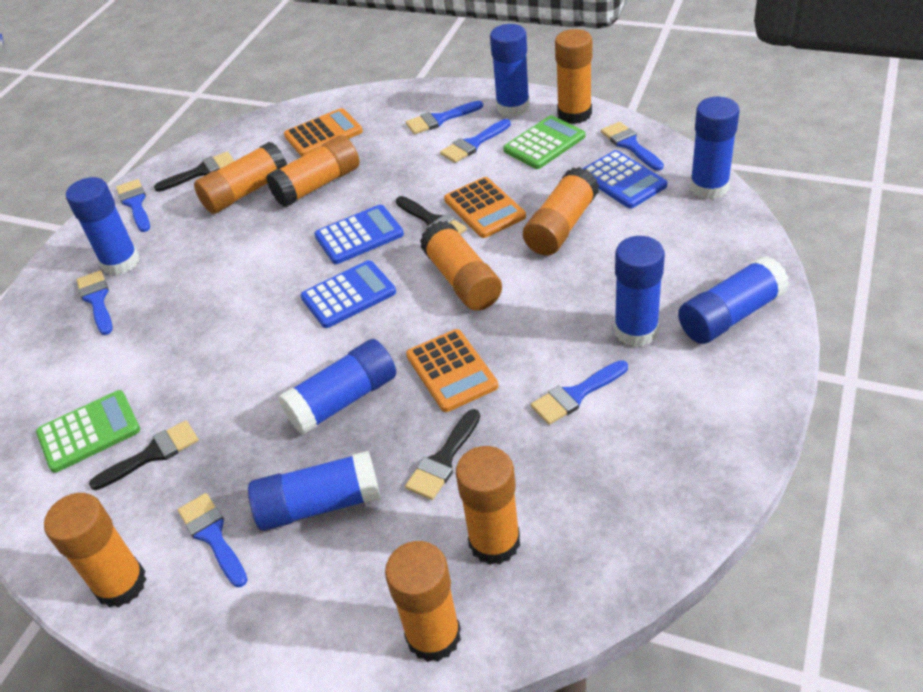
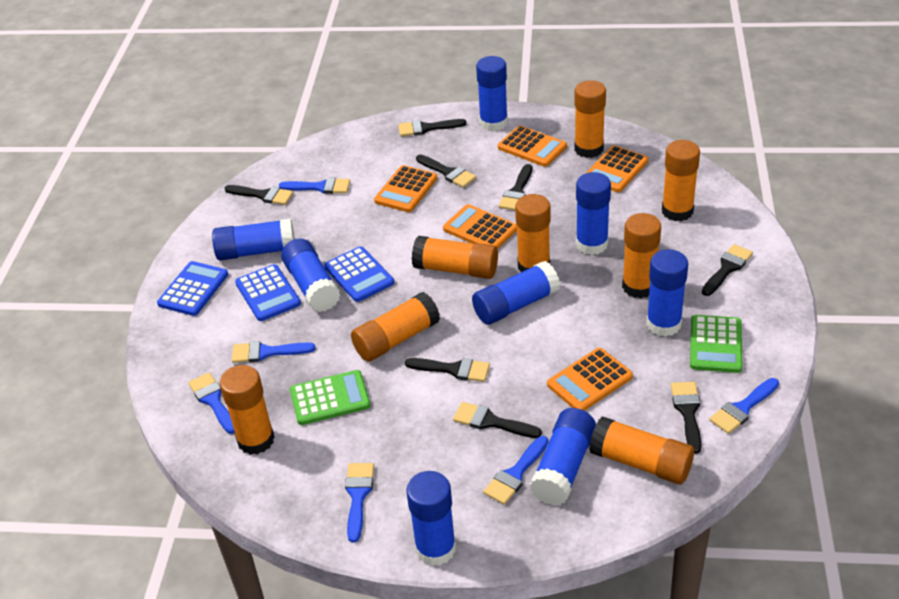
black brush: 4 -> 8
blue brush: 7 -> 6
blue glue stick: 7 -> 8
orange calculator: 3 -> 5

